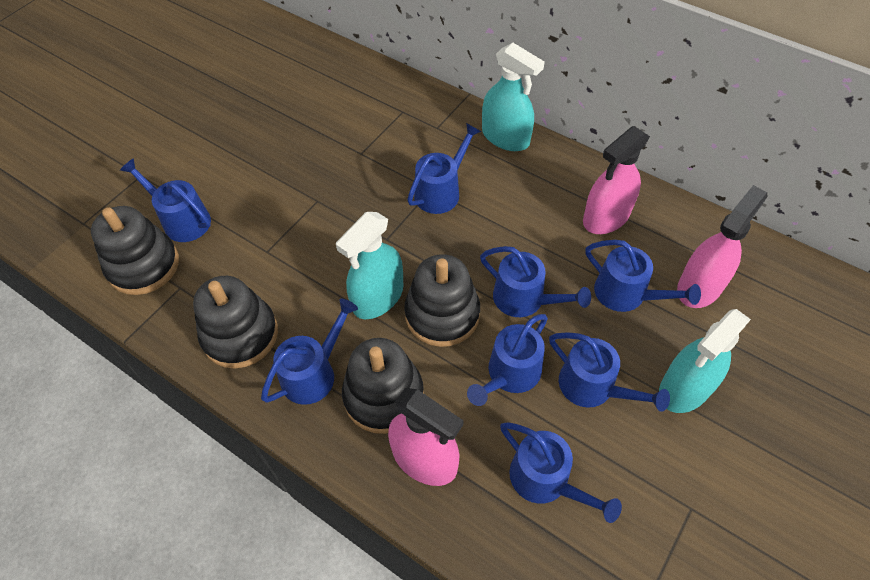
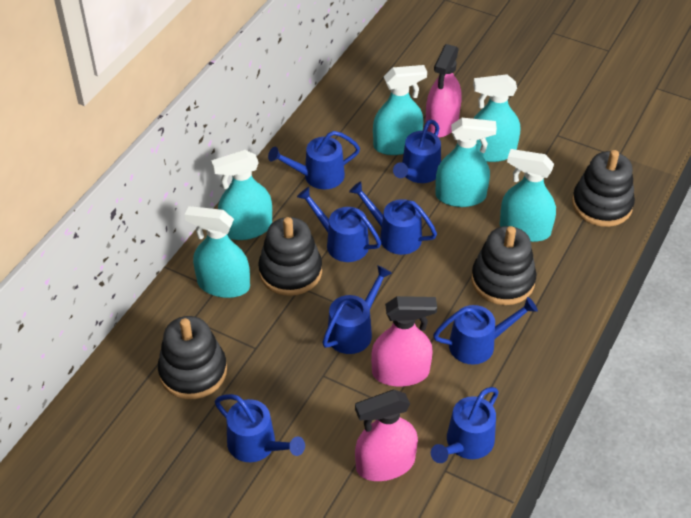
turquoise spray bottle: 3 -> 6

